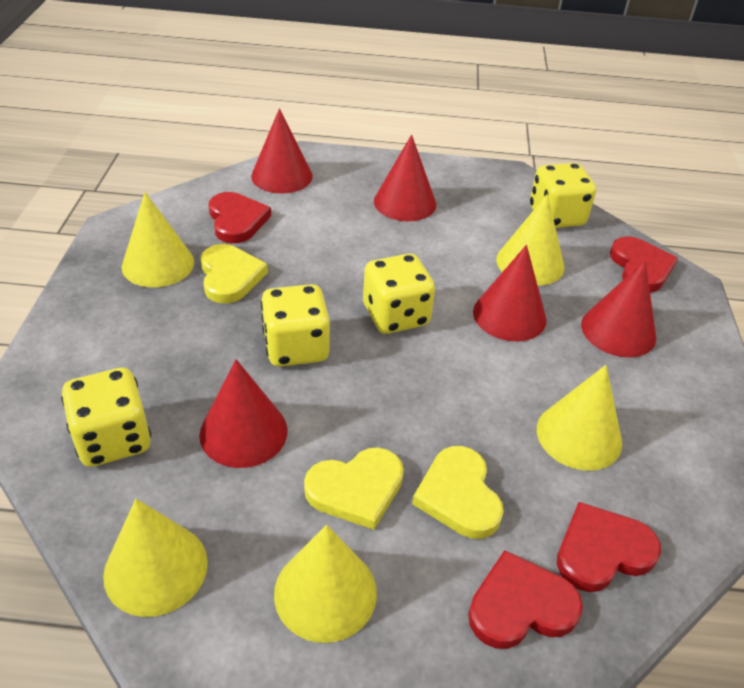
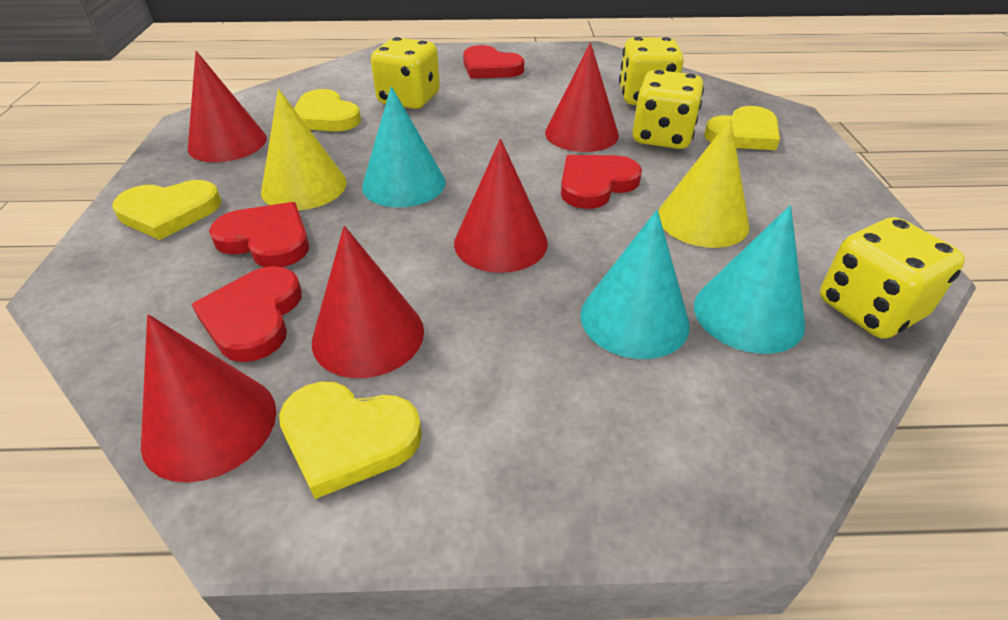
turquoise cone: 0 -> 3
yellow cone: 5 -> 2
yellow heart: 3 -> 4

